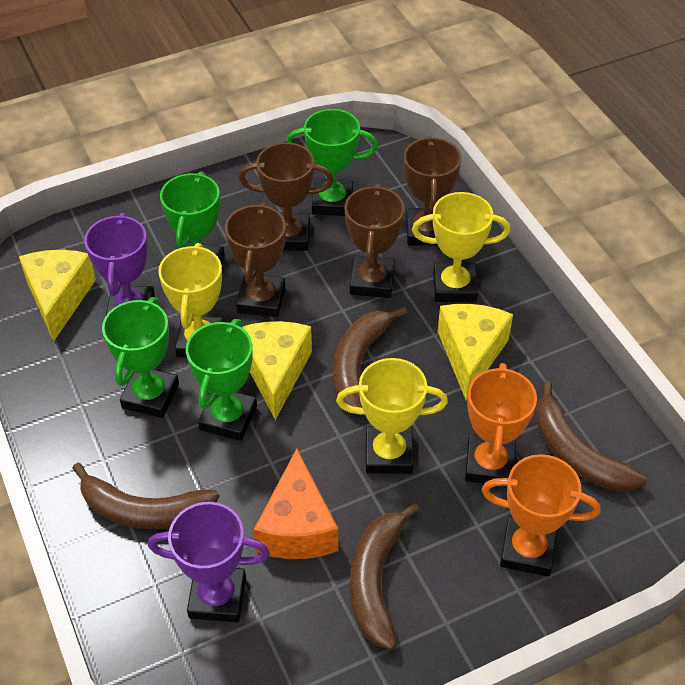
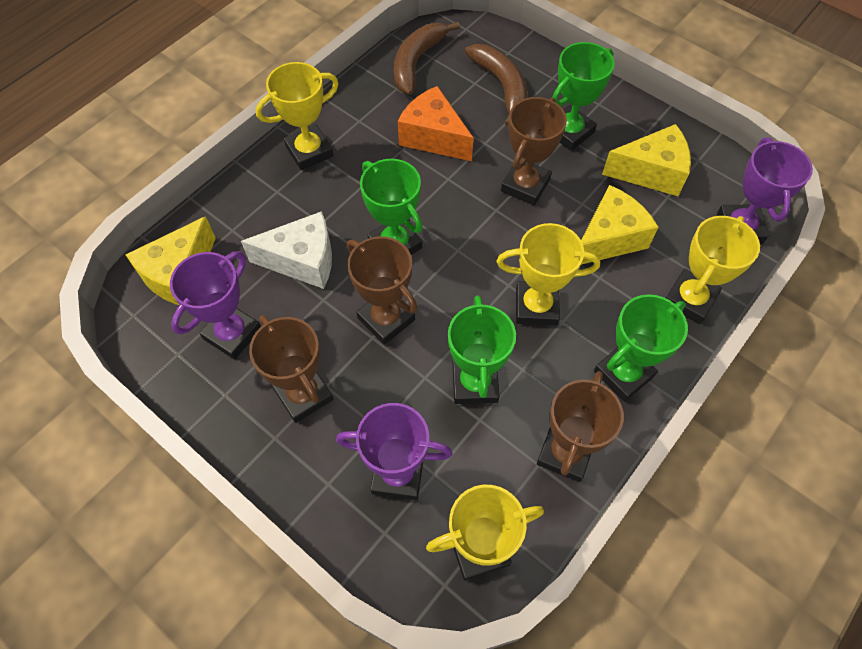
brown banana: 4 -> 2
orange trophy: 2 -> 0
purple trophy: 2 -> 3
white cheese: 0 -> 1
yellow trophy: 3 -> 4

